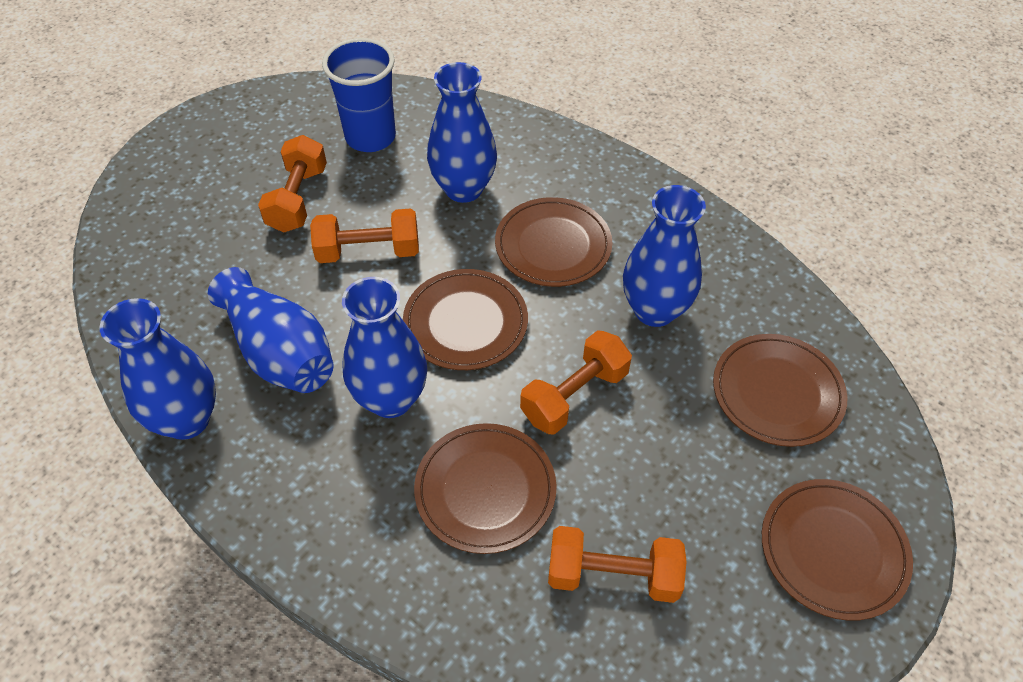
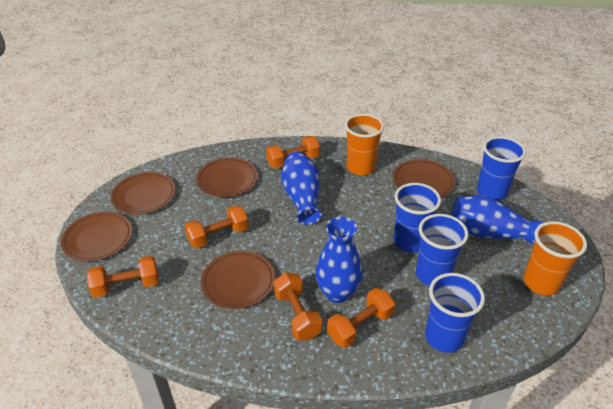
blue cup: 1 -> 4
blue vase: 5 -> 3
orange cup: 0 -> 2
orange dumbbell: 4 -> 5

